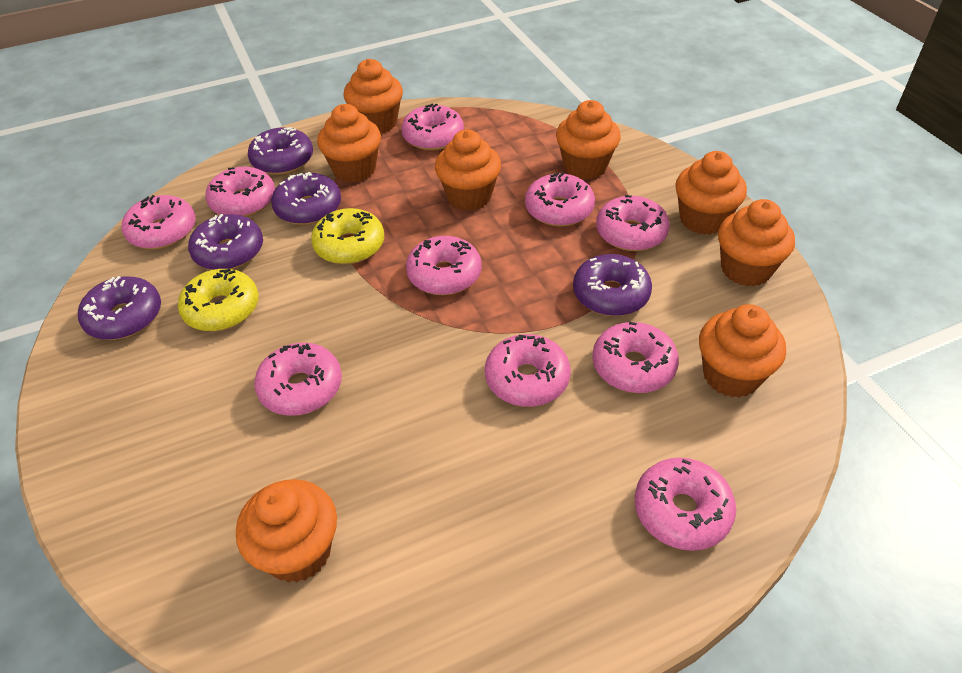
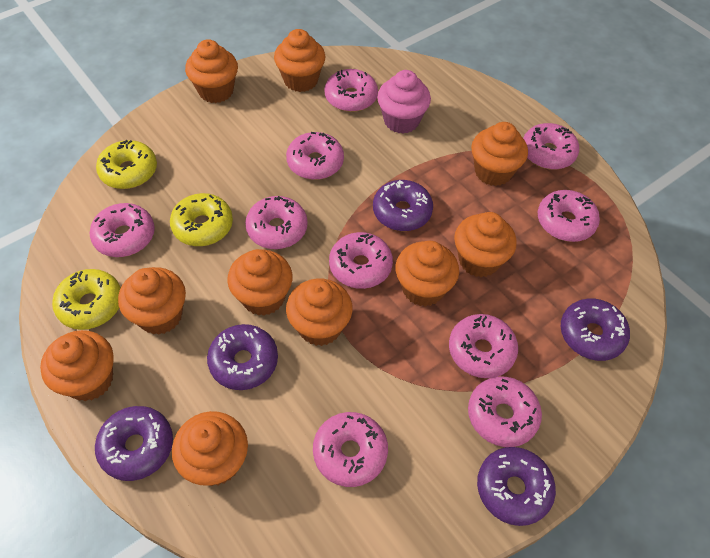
orange cupcake: 8 -> 10
pink cupcake: 0 -> 1
yellow donut: 2 -> 3

